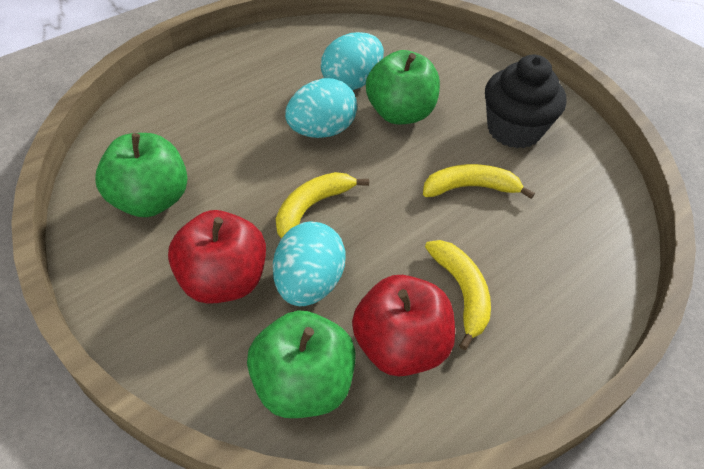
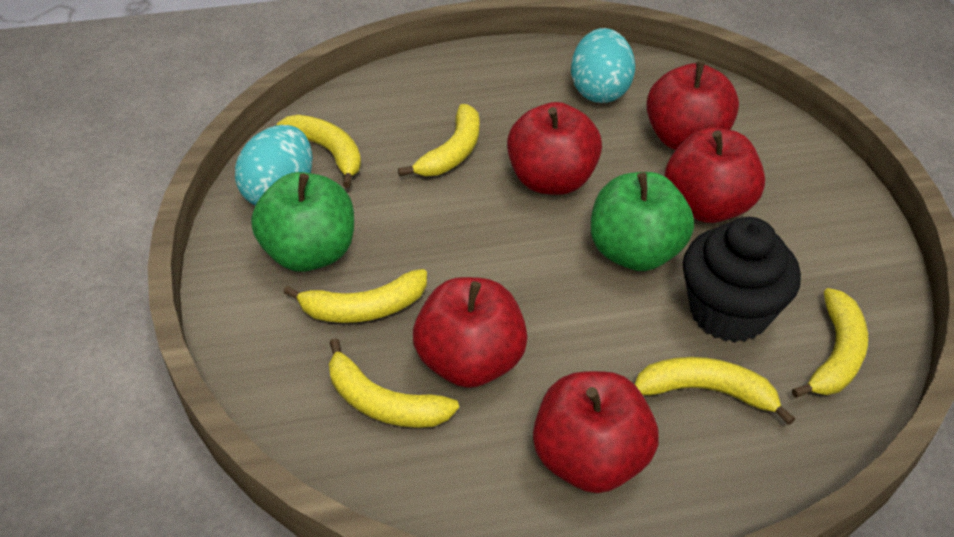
green apple: 3 -> 2
red apple: 2 -> 5
turquoise egg: 3 -> 2
yellow banana: 3 -> 6

